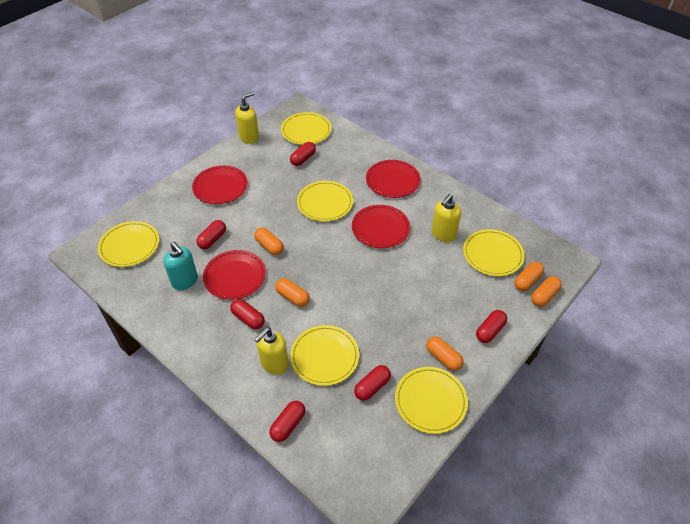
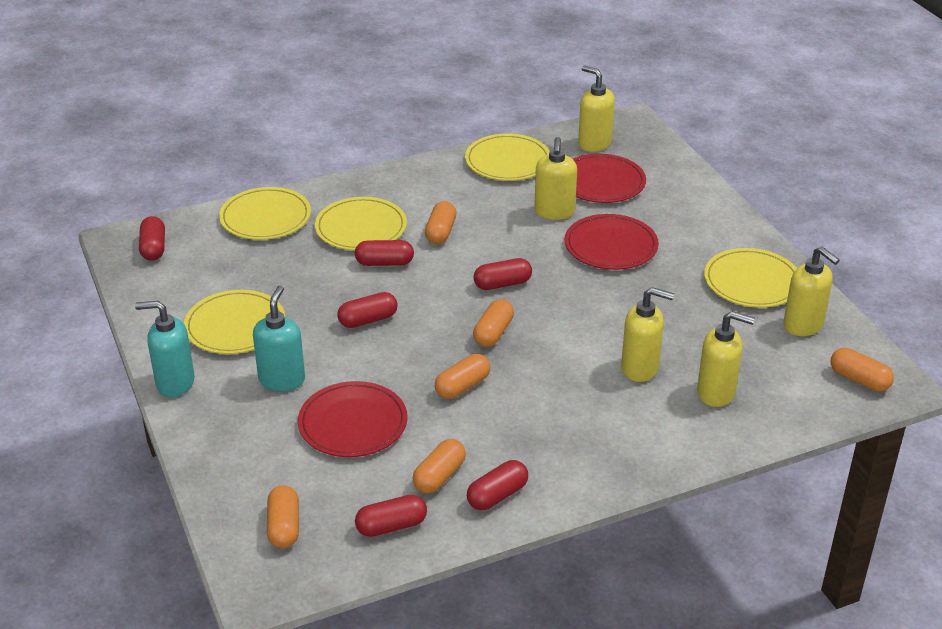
orange capsule: 5 -> 6
red plate: 4 -> 3
turquoise soap dispenser: 1 -> 2
yellow plate: 6 -> 5
yellow soap dispenser: 3 -> 5

